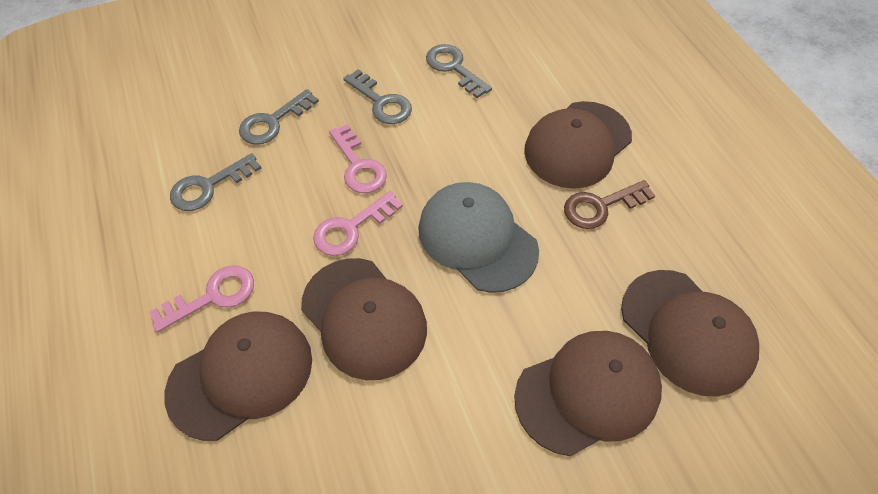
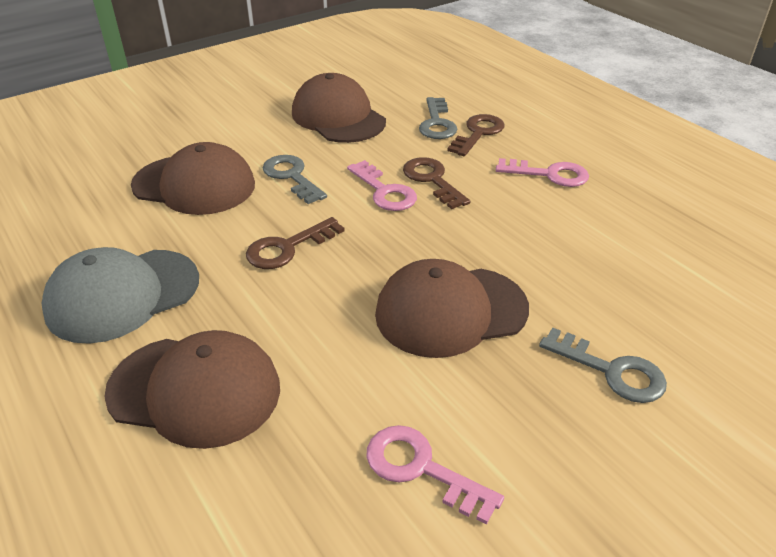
brown cap: 5 -> 4
brown key: 1 -> 3
grey key: 4 -> 3

